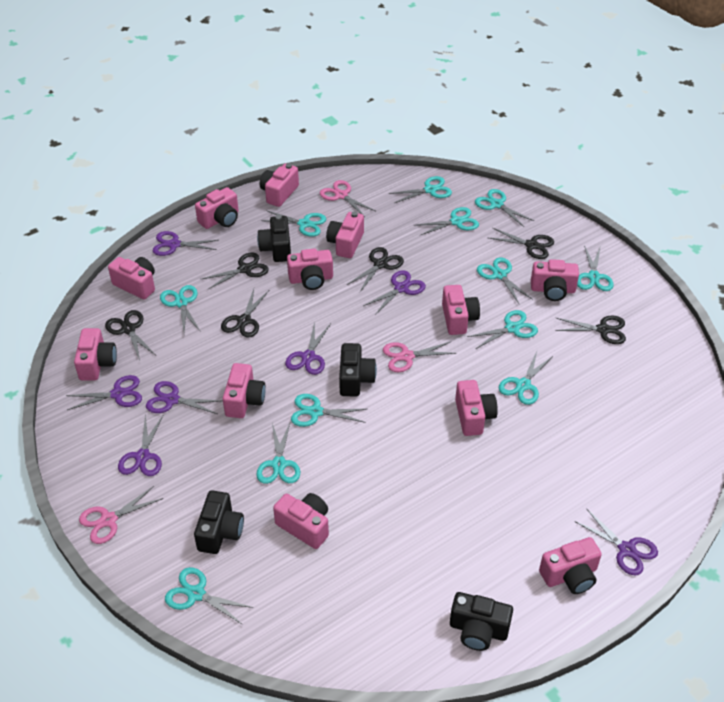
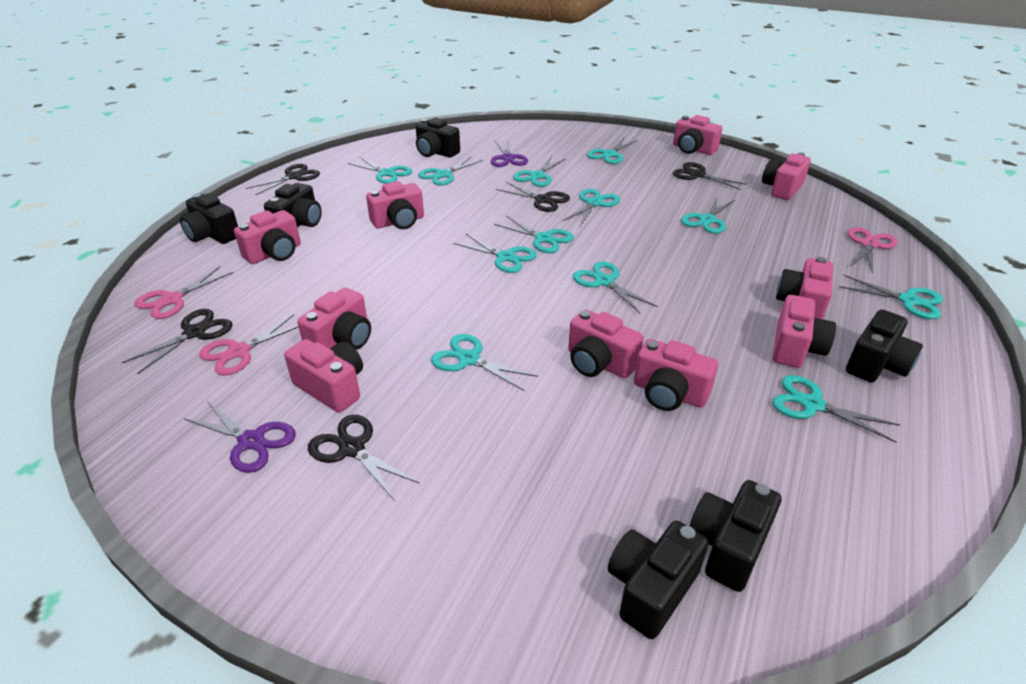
black camera: 4 -> 6
black scissors: 6 -> 5
pink camera: 12 -> 10
purple scissors: 7 -> 2

